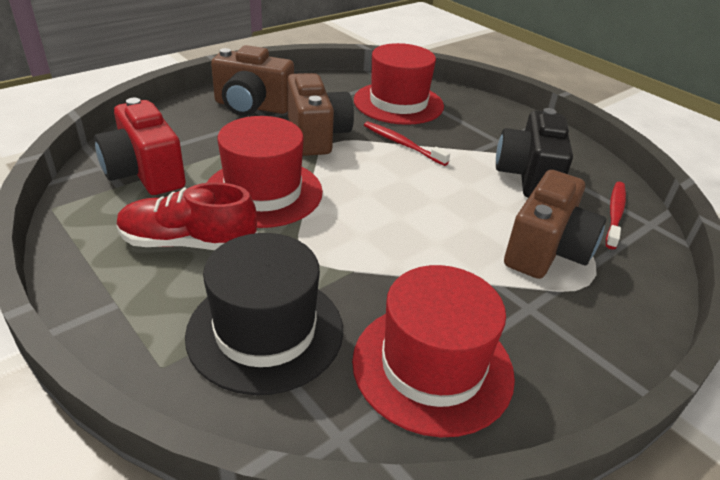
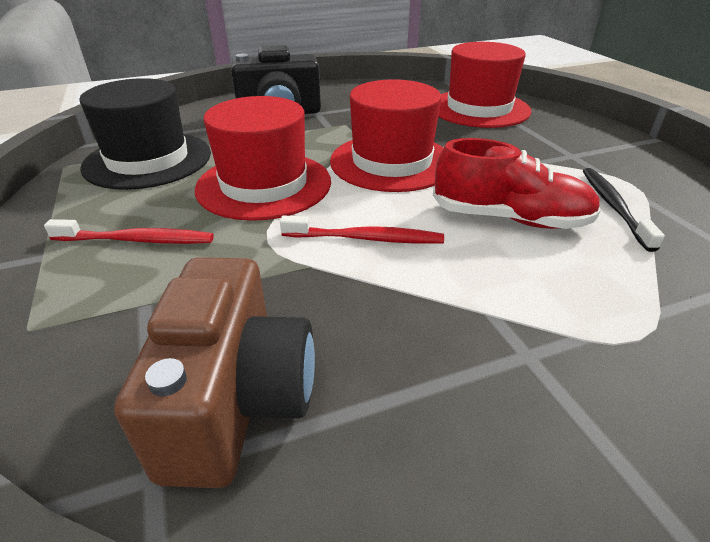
black toothbrush: 0 -> 1
brown camera: 3 -> 1
red camera: 1 -> 0

